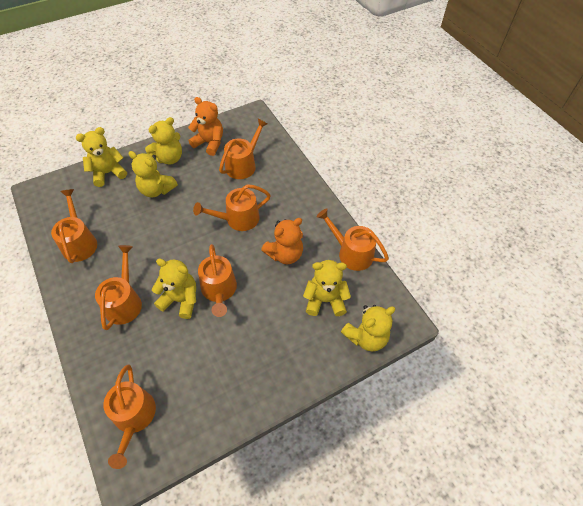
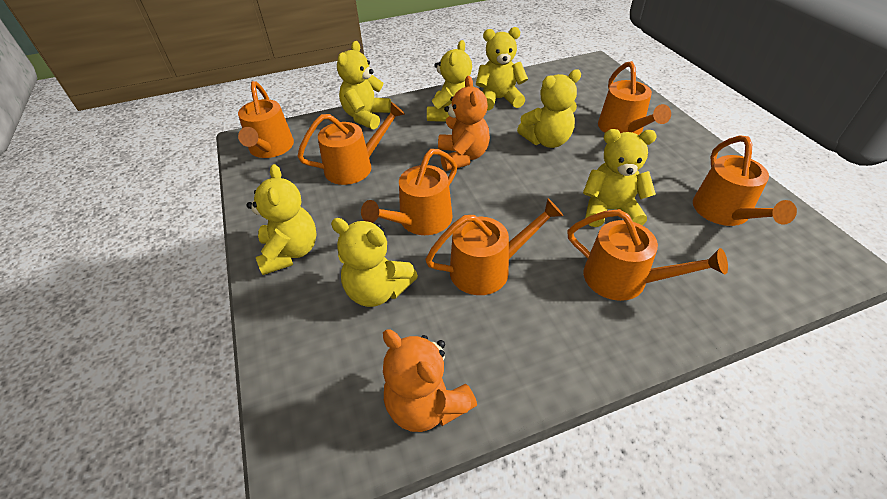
yellow teddy bear: 6 -> 7

